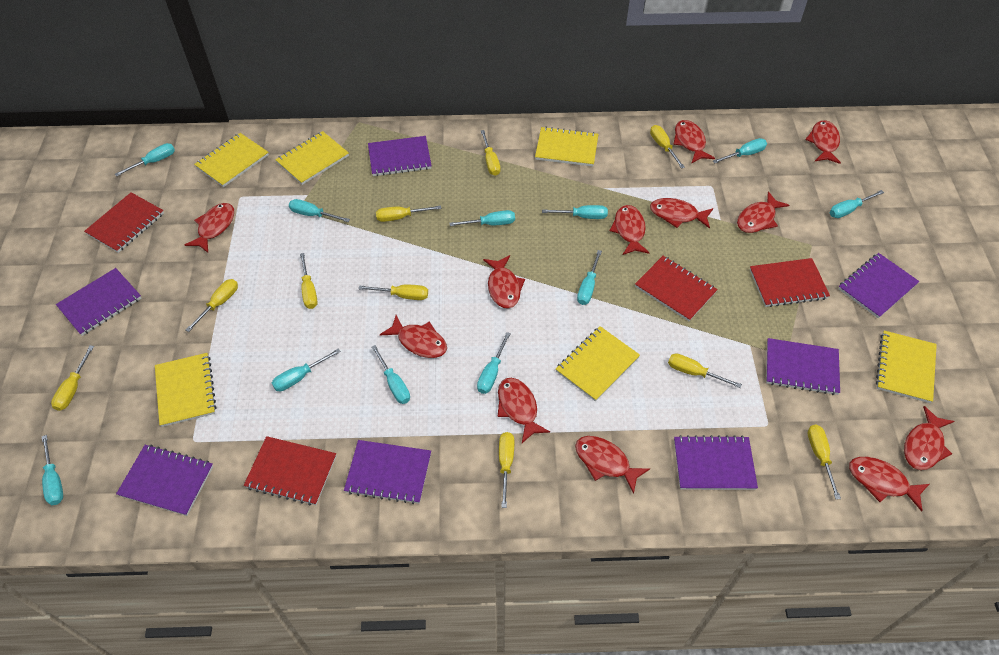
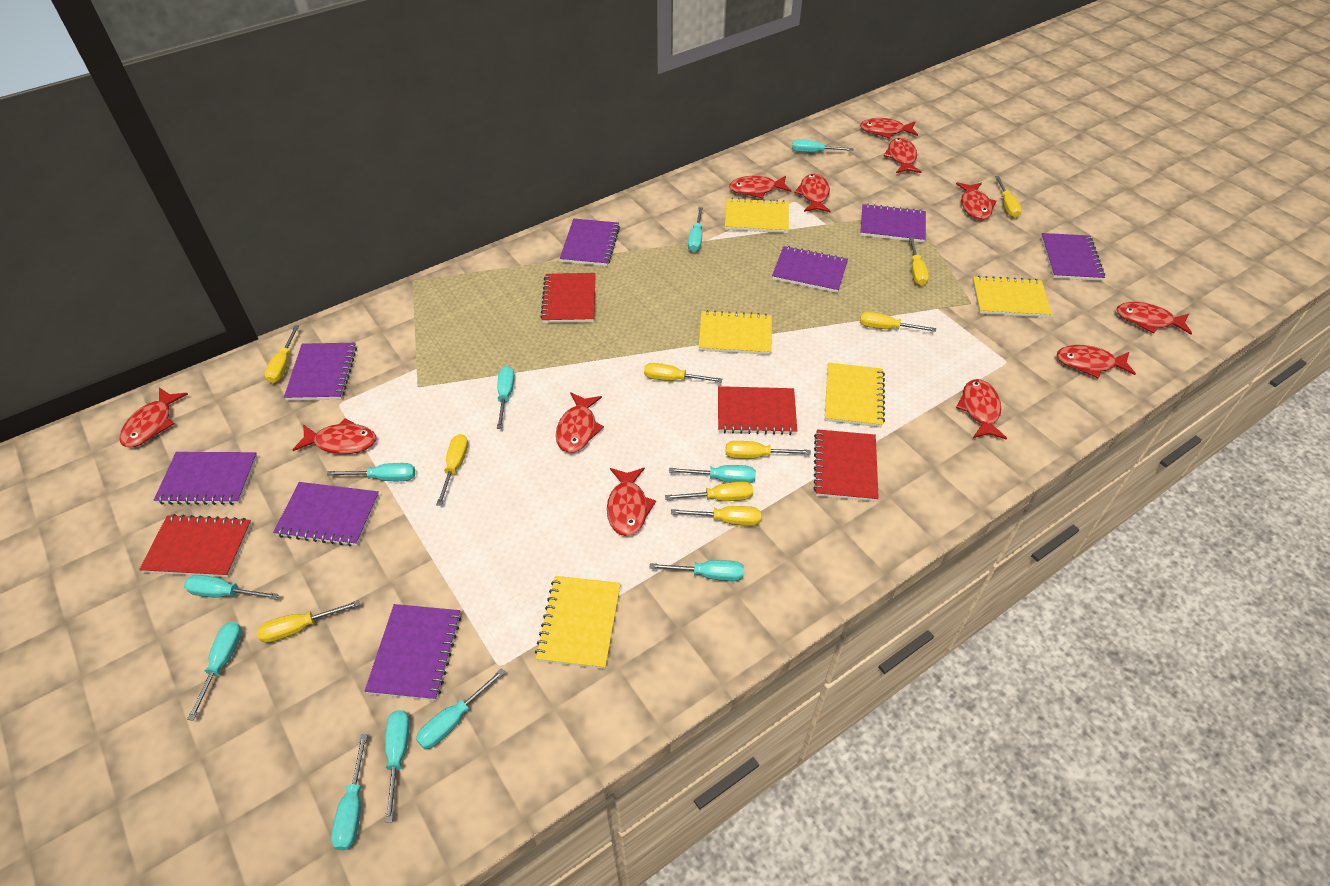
purple notebook: 7 -> 8
yellow notebook: 6 -> 5

